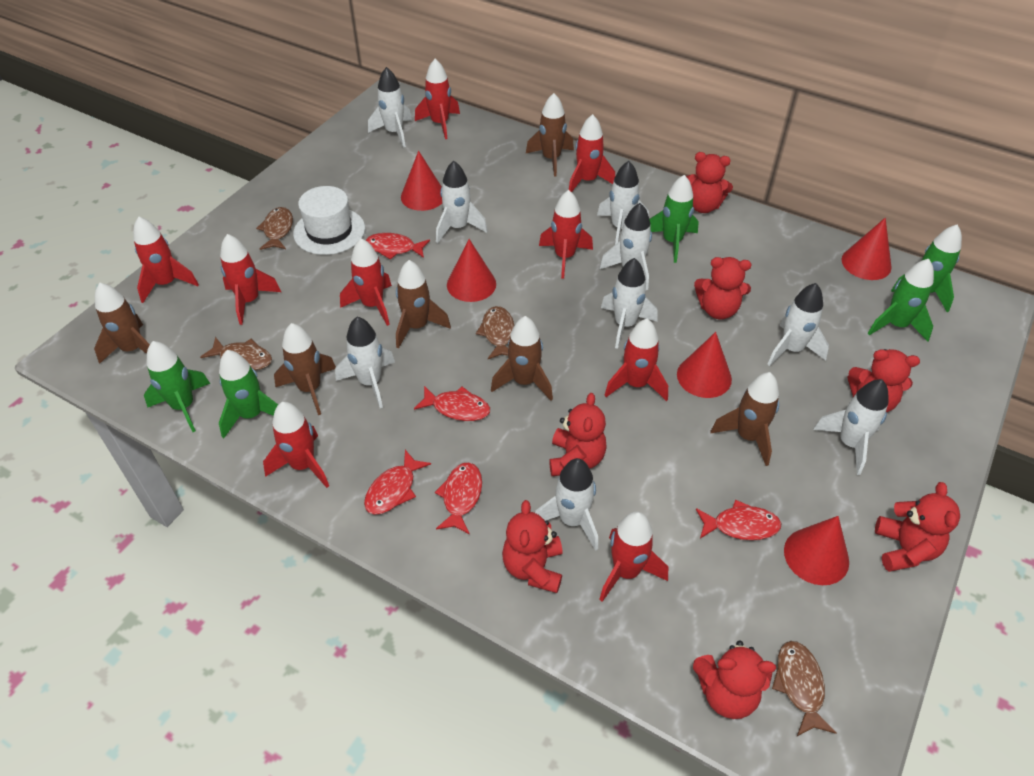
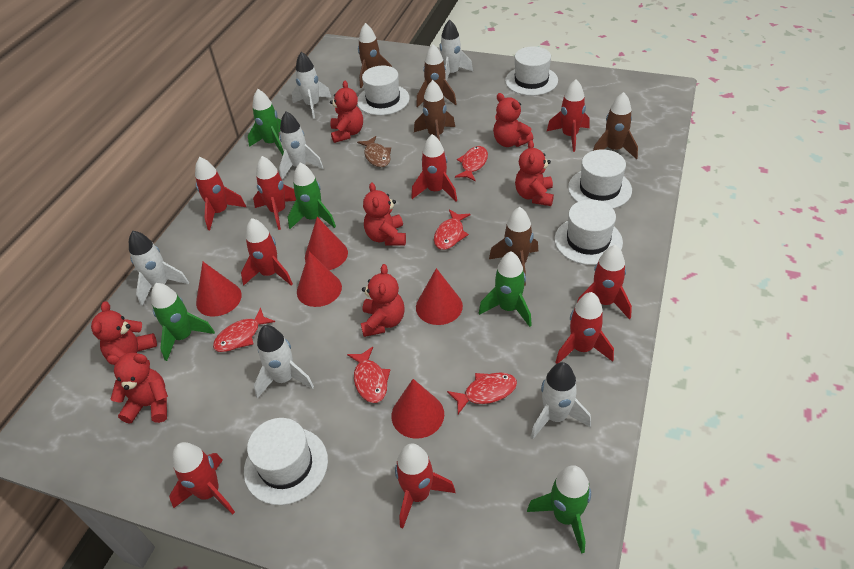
brown fish: 4 -> 1
brown rocket: 6 -> 5
white hat: 1 -> 5
white rocket: 9 -> 6

